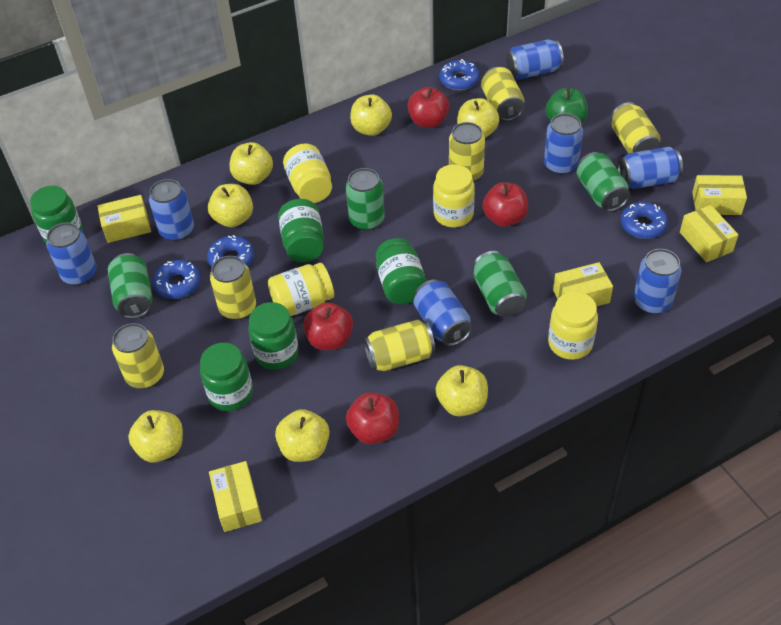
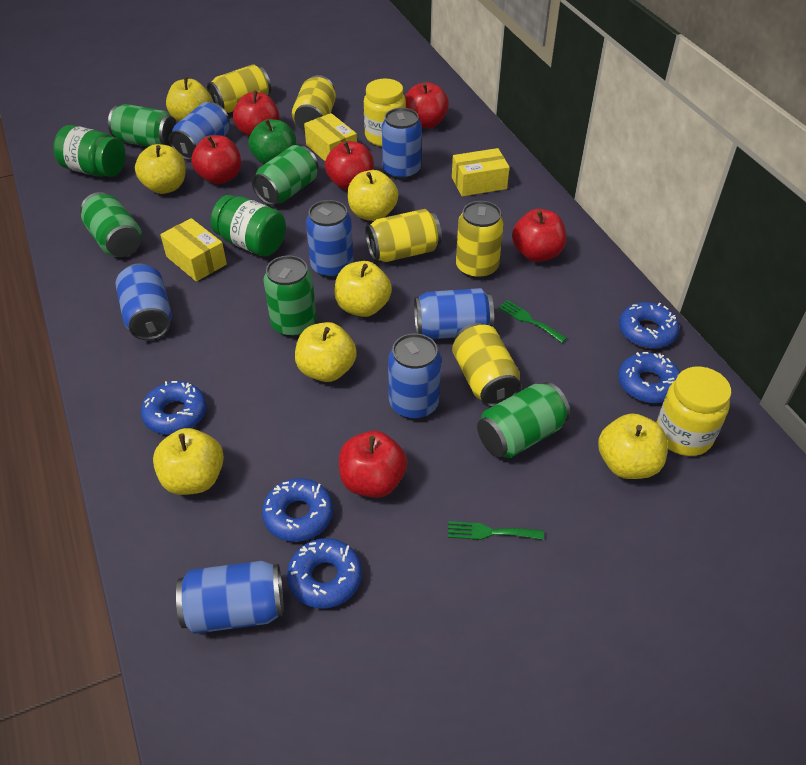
blue donut: 4 -> 5
green can: 4 -> 5
green fork: 0 -> 2
green jar: 5 -> 2
red apple: 4 -> 6
yellow box: 5 -> 3
yellow can: 6 -> 5
yellow jar: 4 -> 2

